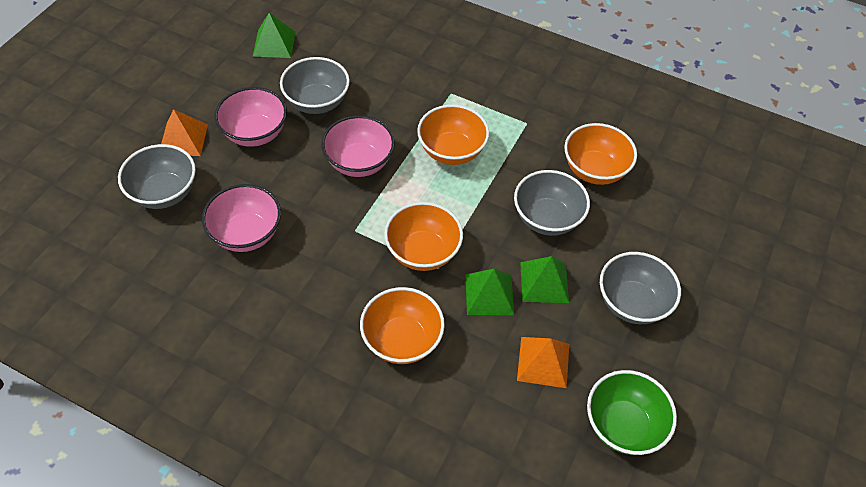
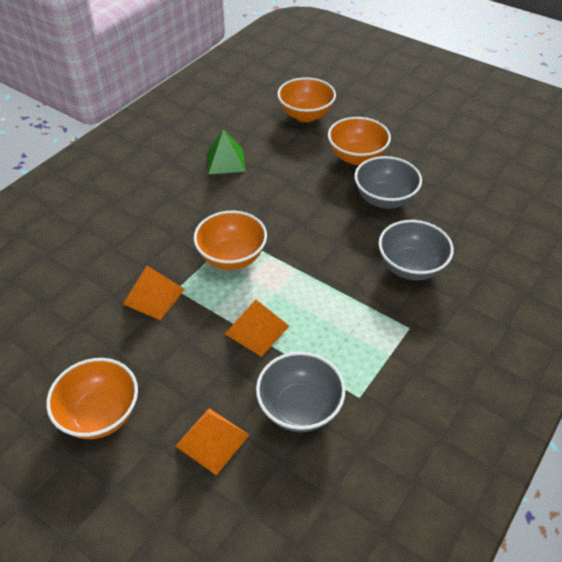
green bowl: 1 -> 0
green pyramid: 3 -> 1
grey bowl: 4 -> 3
orange pyramid: 2 -> 3
pink bowl: 3 -> 0

